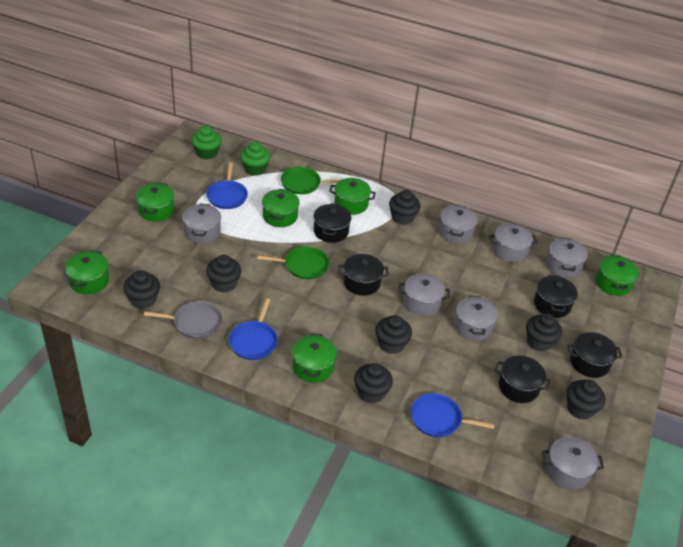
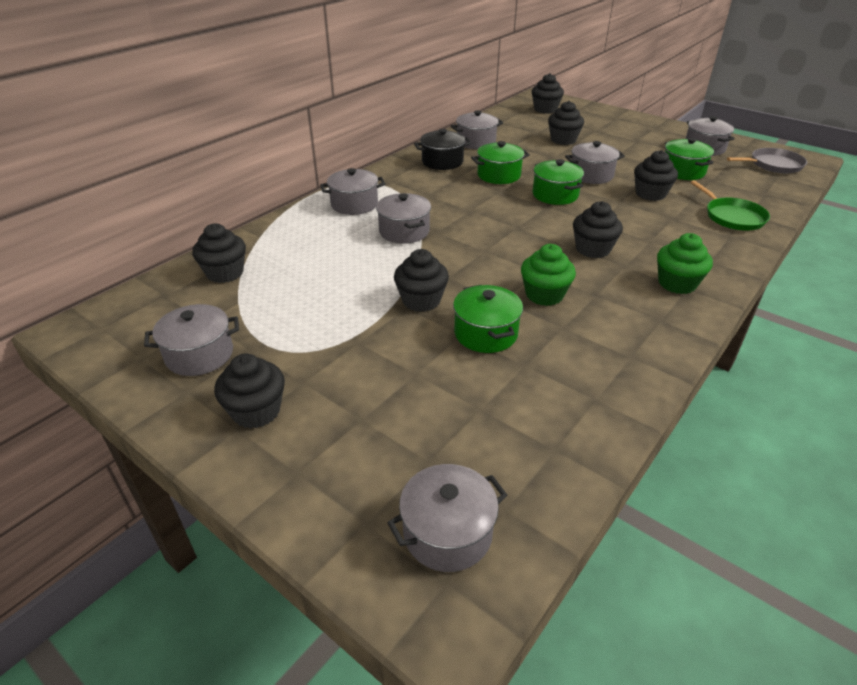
black pot: 5 -> 1
blue pan: 3 -> 0
green pan: 2 -> 1
green pot: 6 -> 4

